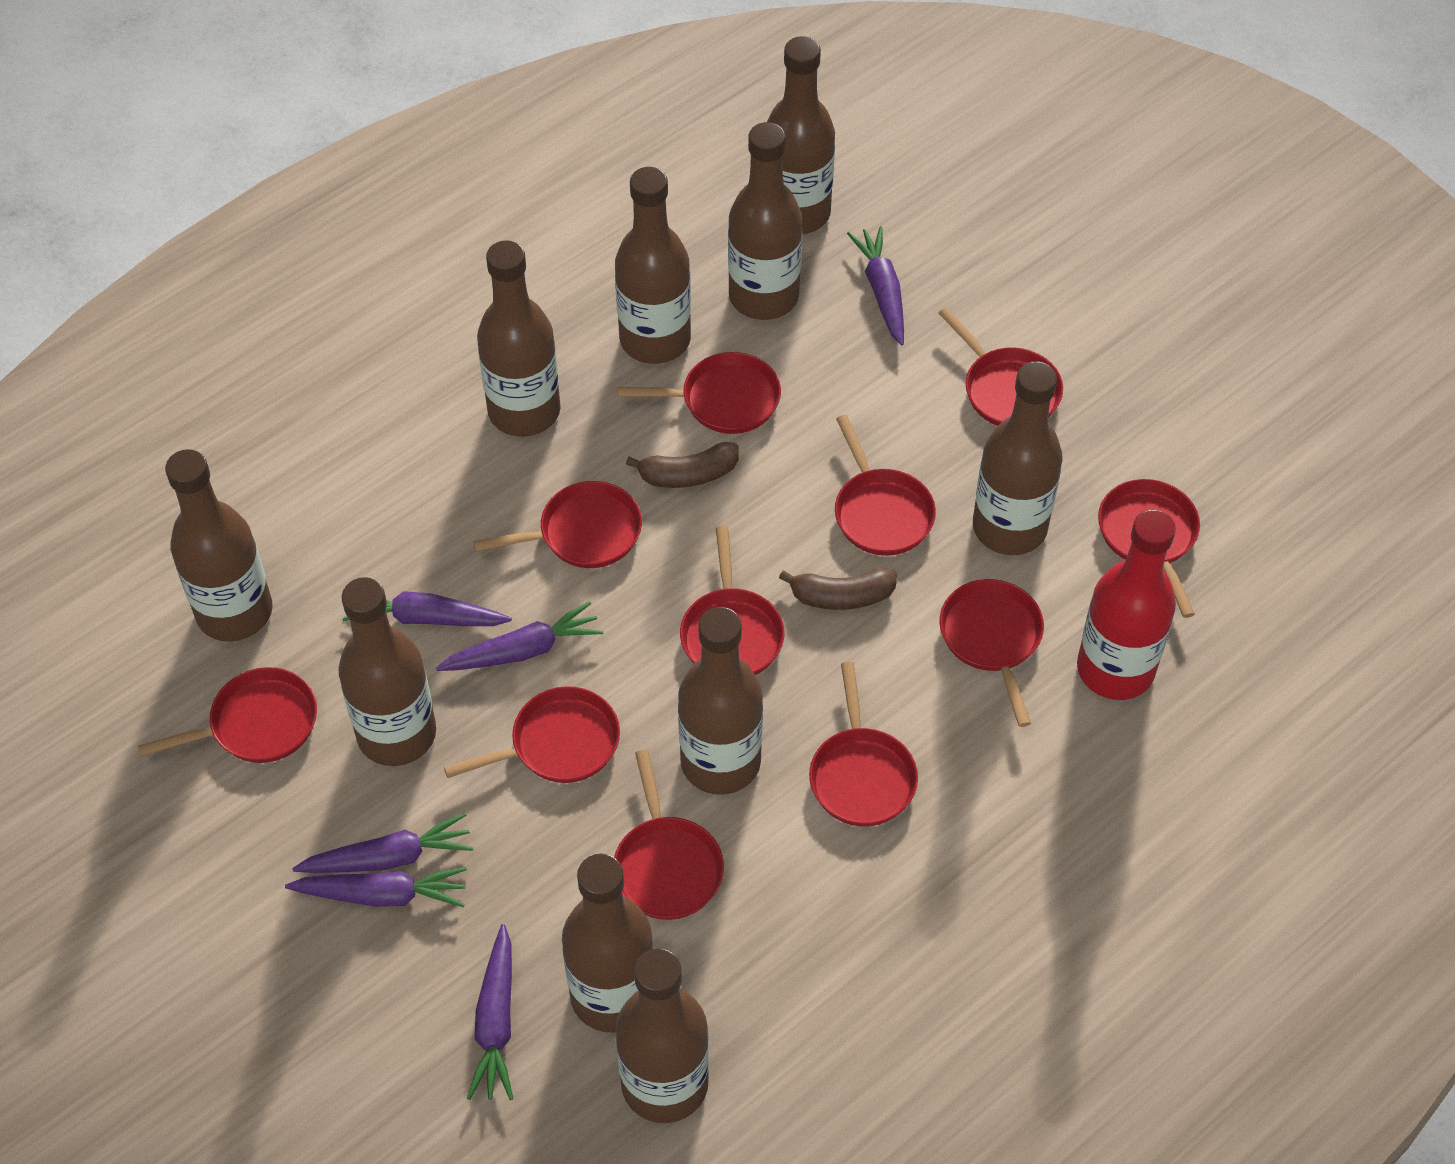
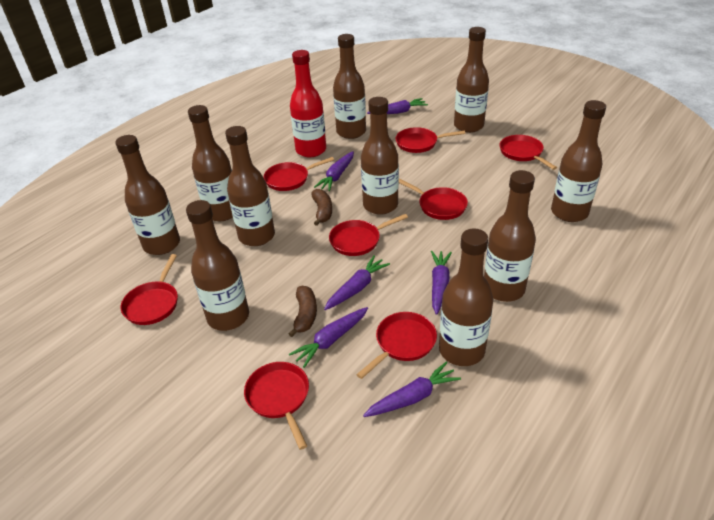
red pan: 11 -> 8

